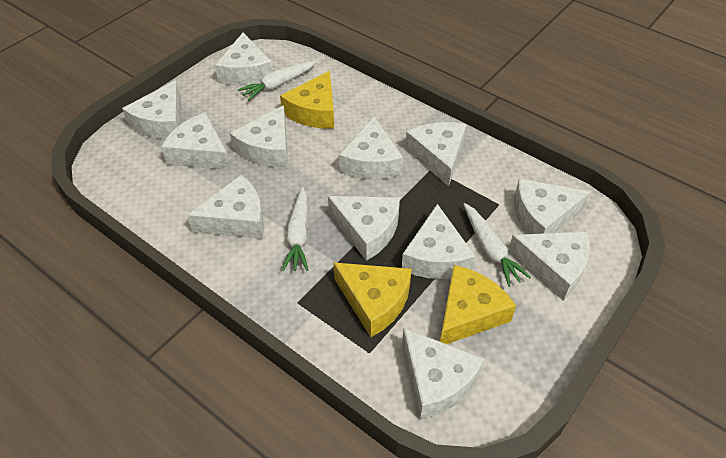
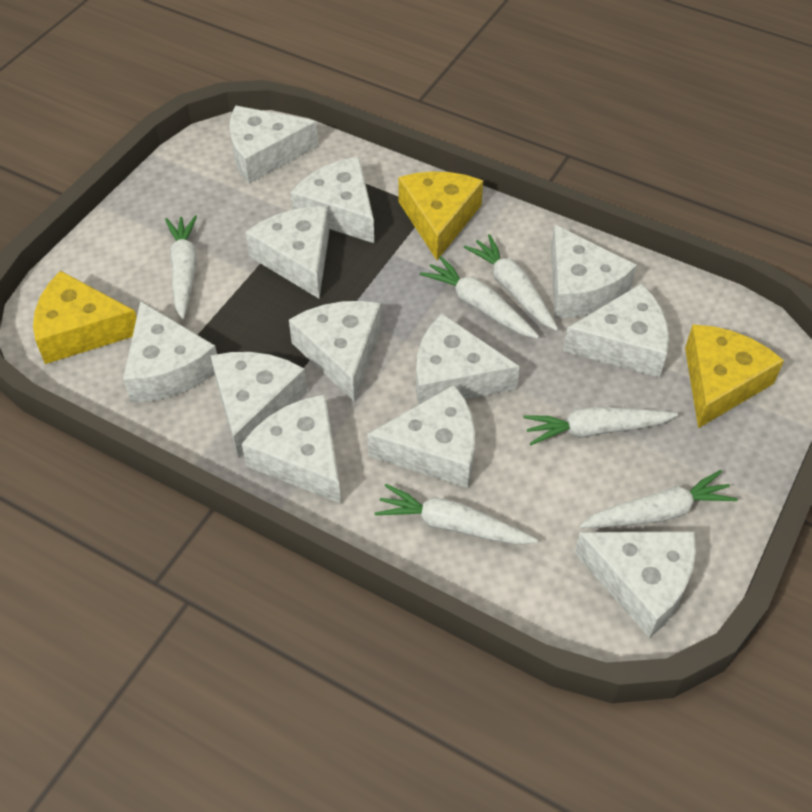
white carrot: 3 -> 6

